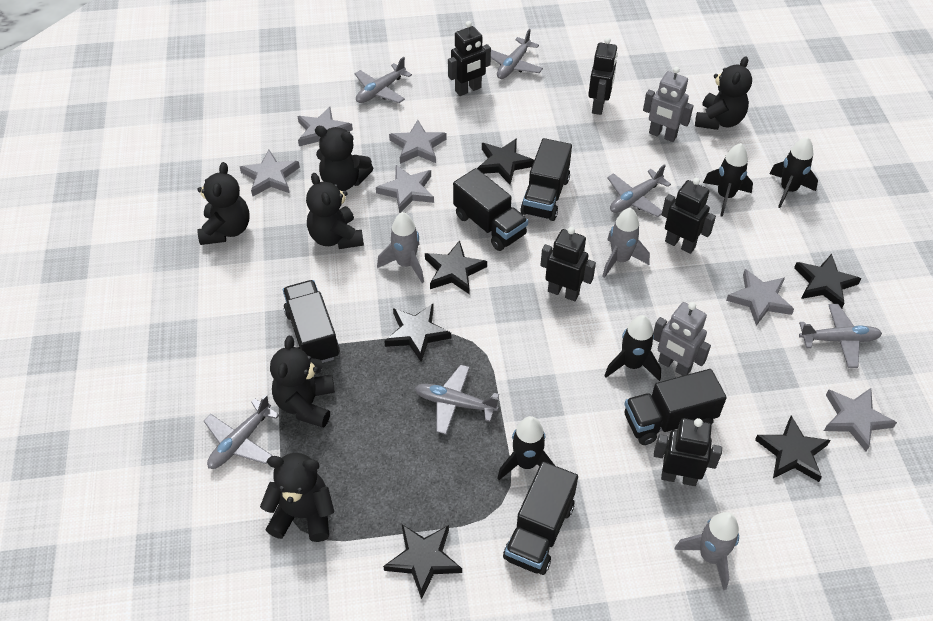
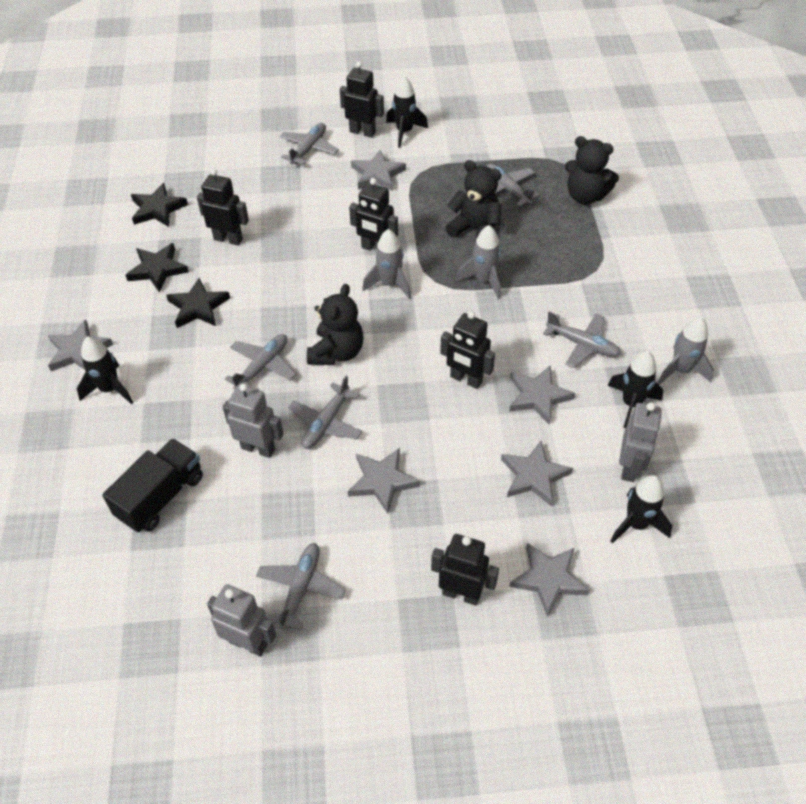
black star: 6 -> 3
black teddy bear: 6 -> 3
black truck: 5 -> 1
grey robot: 2 -> 3

